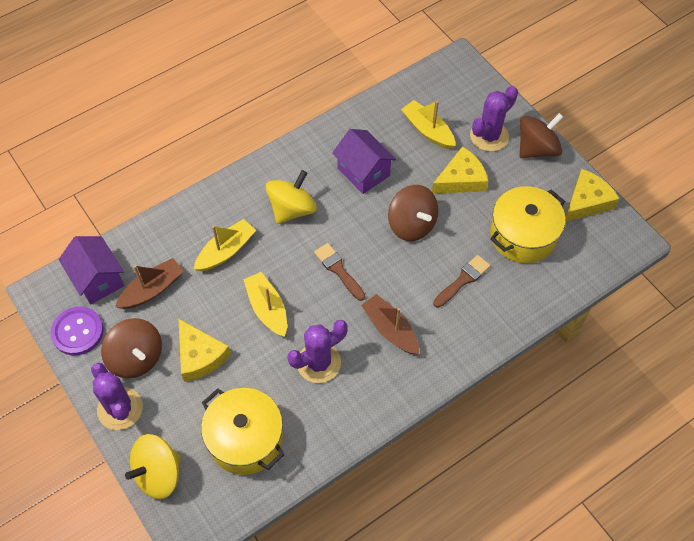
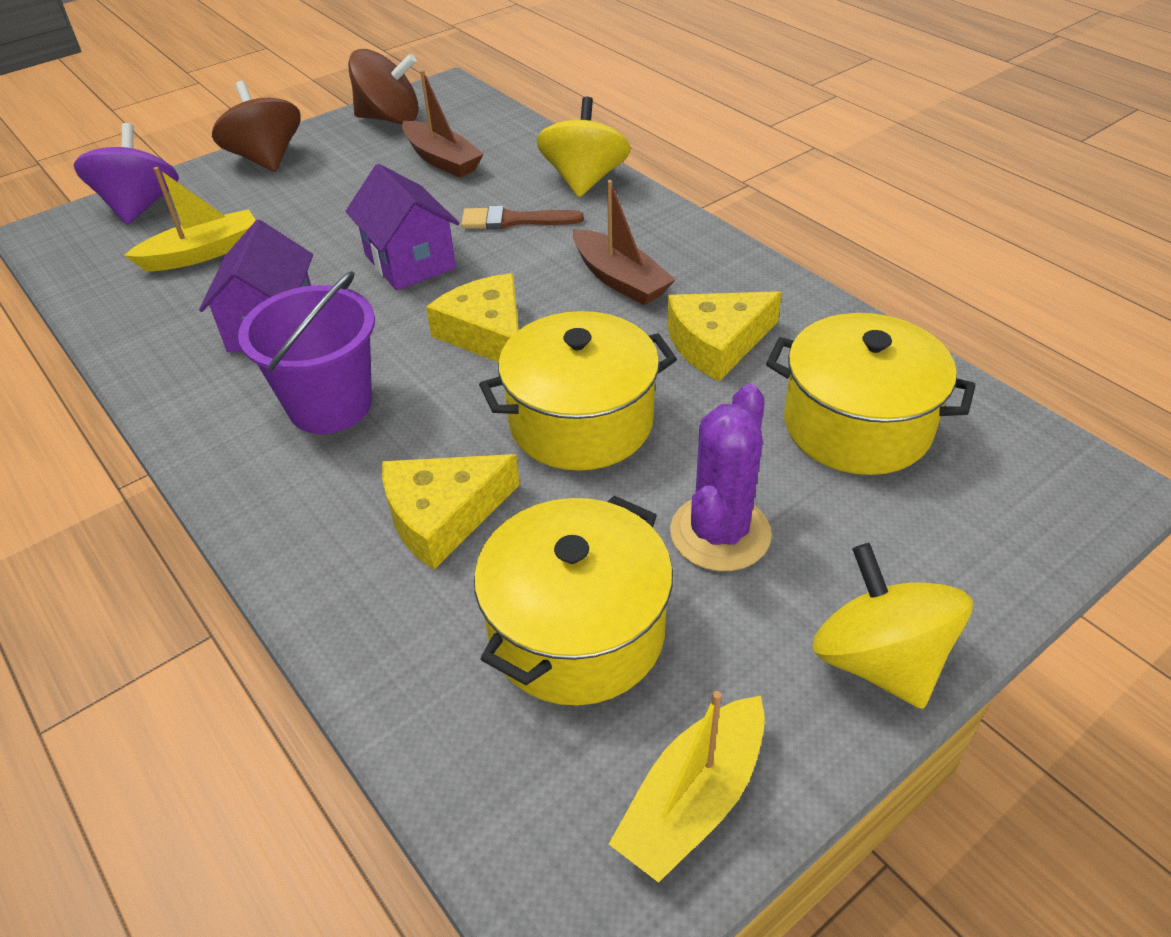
brown brush: 2 -> 1
brown spinning top: 3 -> 2
purple bucket: 0 -> 1
purple button: 1 -> 0
purple cactus: 3 -> 1
purple spinning top: 0 -> 1
yellow boat: 3 -> 2
yellow pot: 2 -> 3

